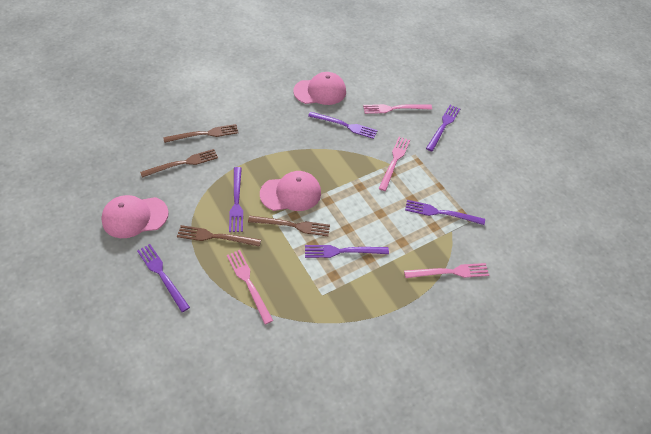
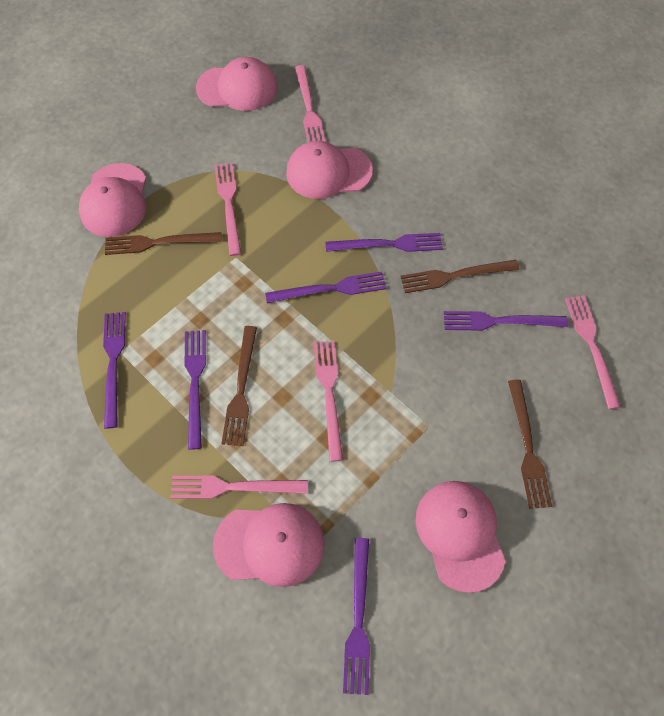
pink cap: 3 -> 5
pink fork: 4 -> 5

